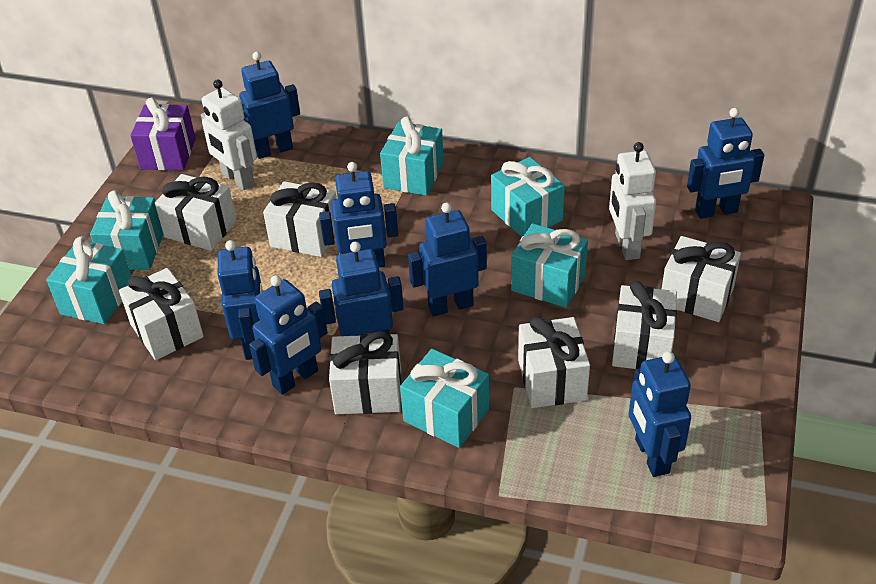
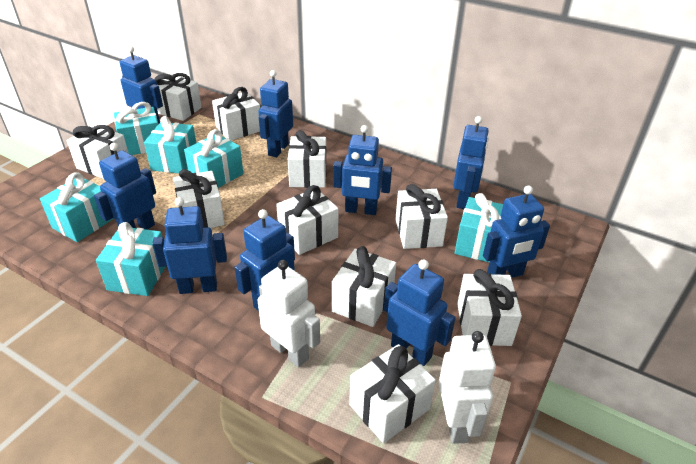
blue robot: 8 -> 9
purple gift: 1 -> 0
white gift: 7 -> 10

